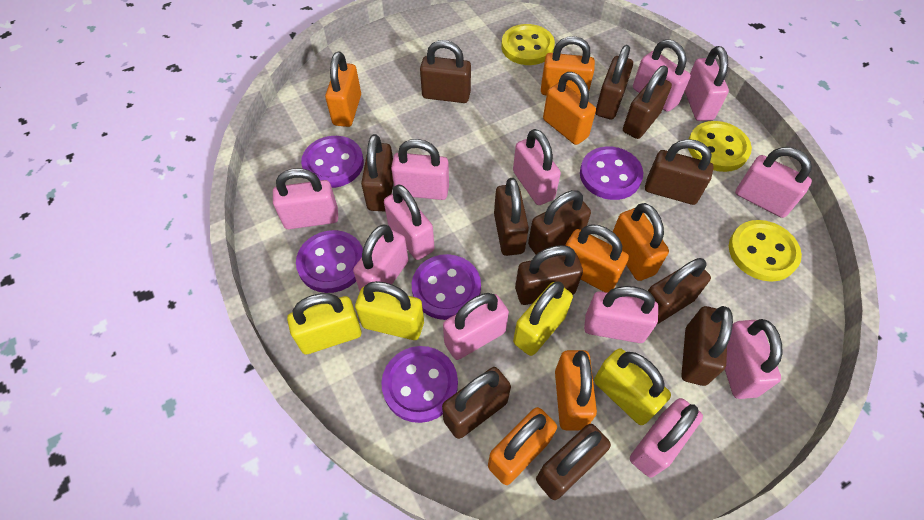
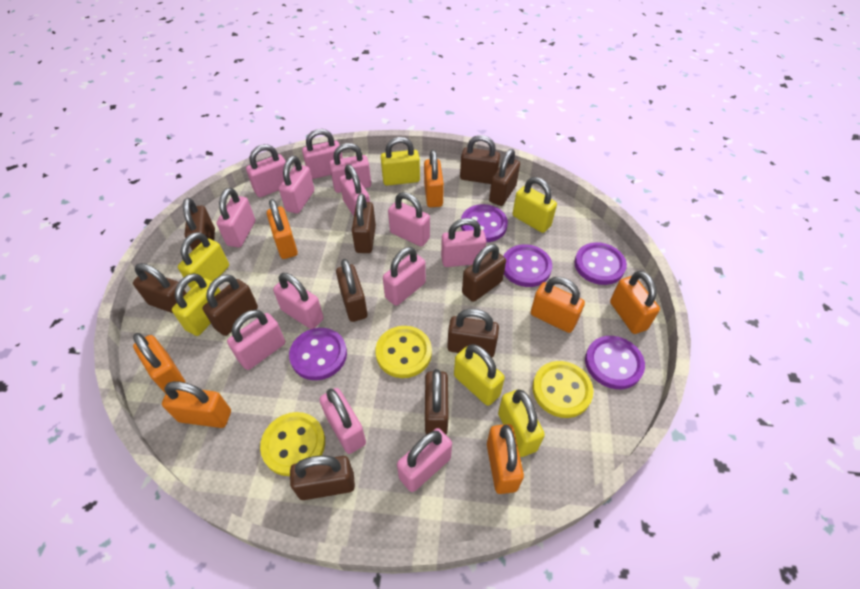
brown padlock: 12 -> 11
pink padlock: 12 -> 13
yellow padlock: 4 -> 6

